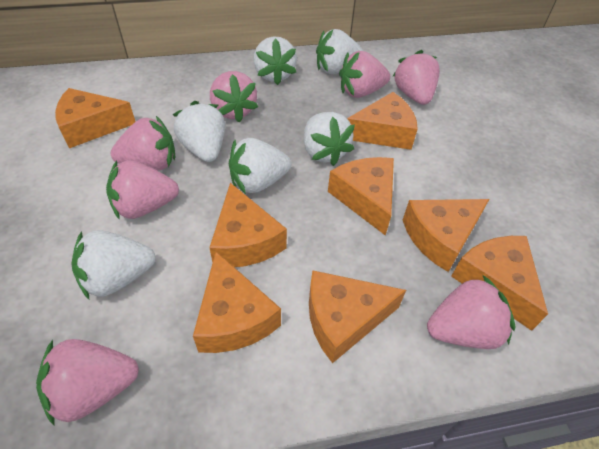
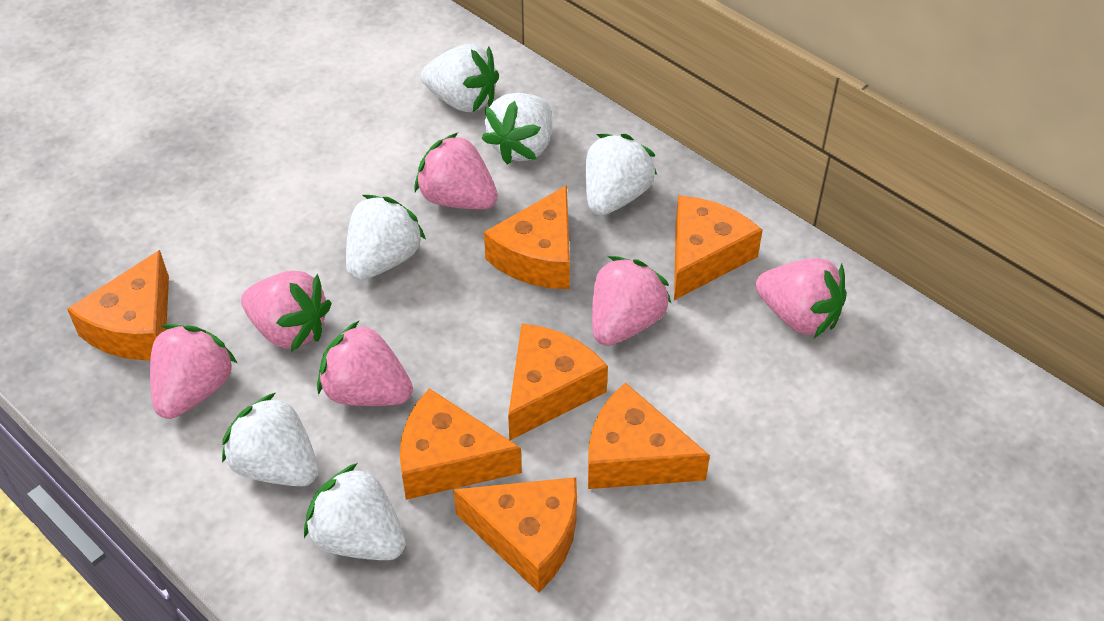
orange cheese: 8 -> 7
pink strawberry: 7 -> 6

